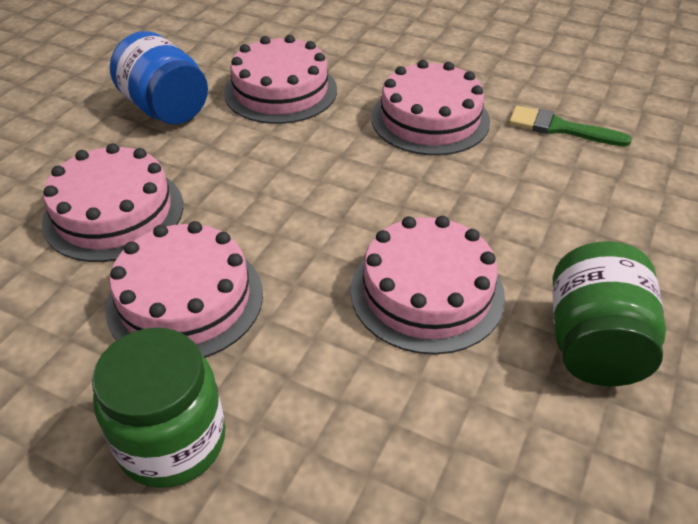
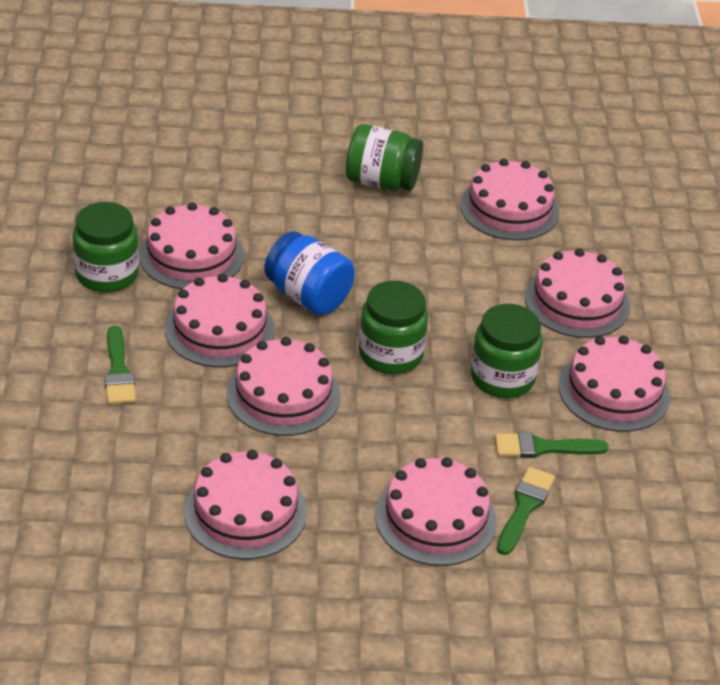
green brush: 1 -> 3
green jar: 2 -> 4
pink cake: 5 -> 8

